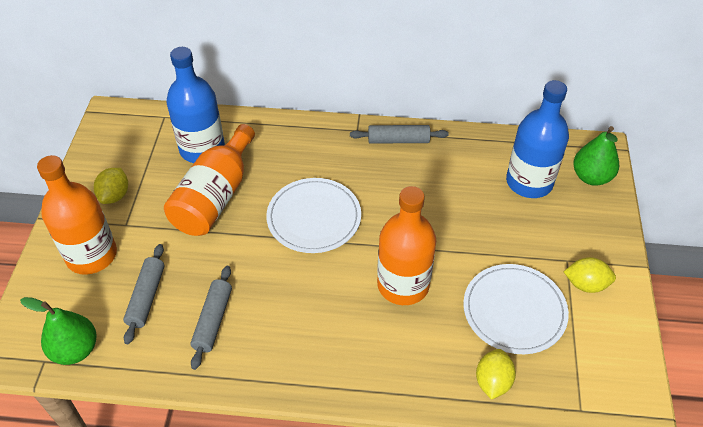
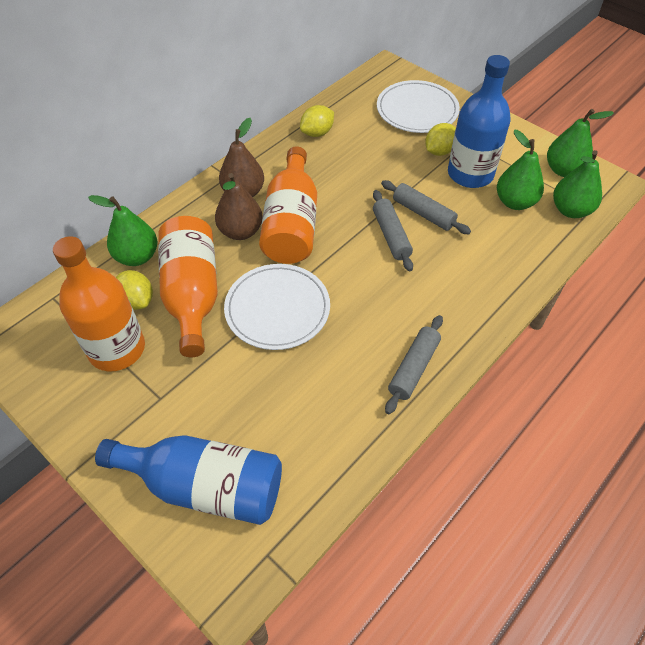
brown pear: 0 -> 2
green pear: 2 -> 4

